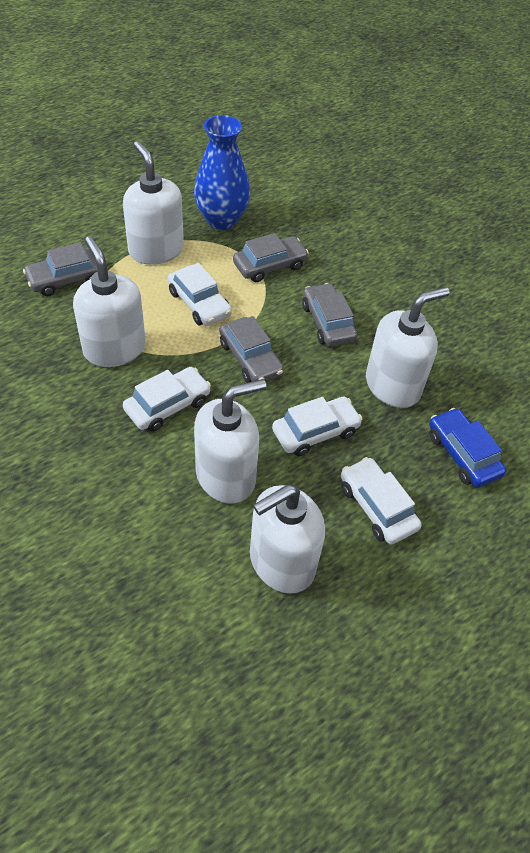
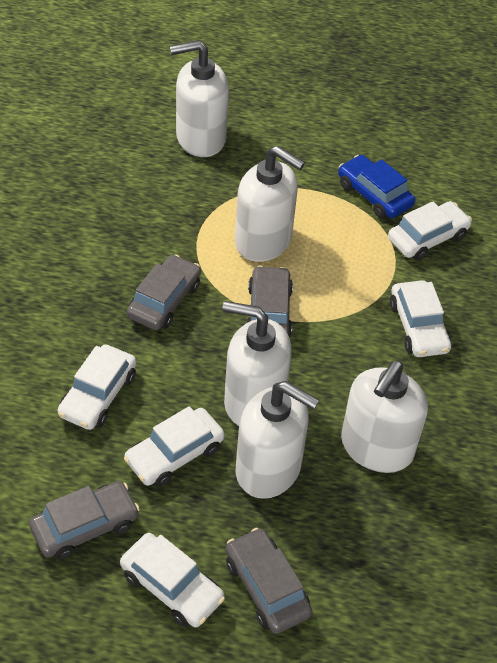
blue vase: 1 -> 0
white car: 4 -> 5

